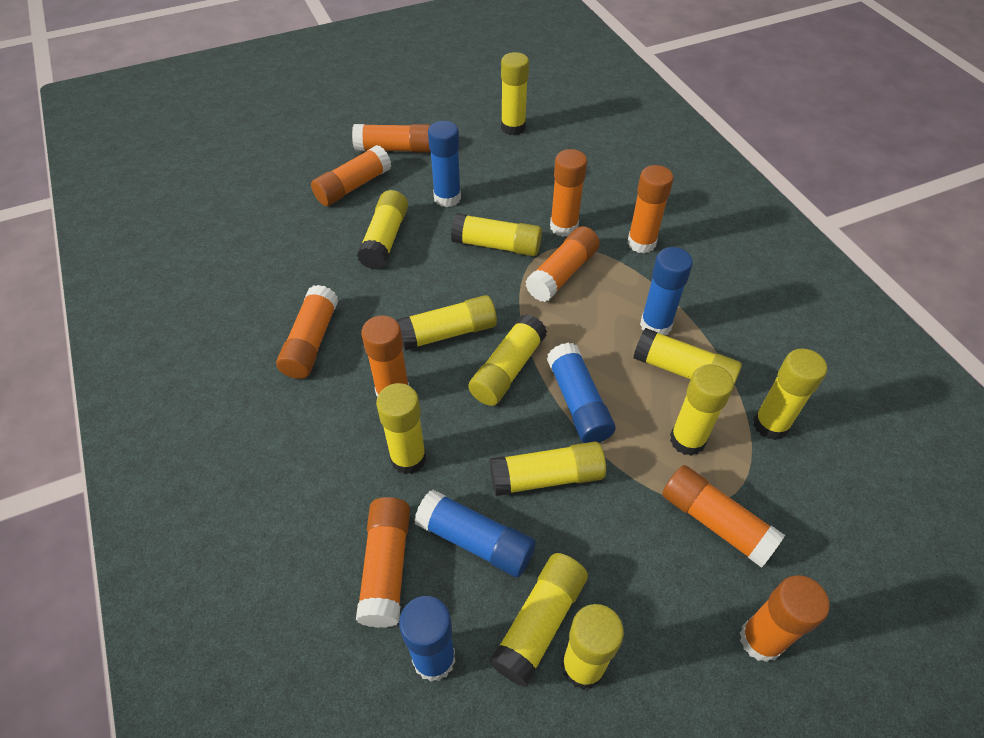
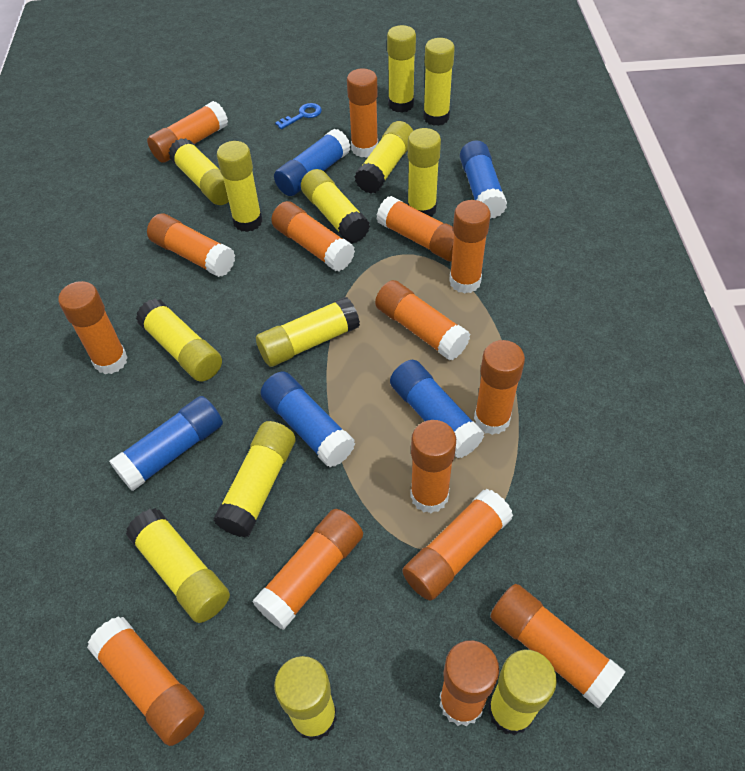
blue key: 0 -> 1
orange glue stick: 10 -> 15
yellow glue stick: 12 -> 13

